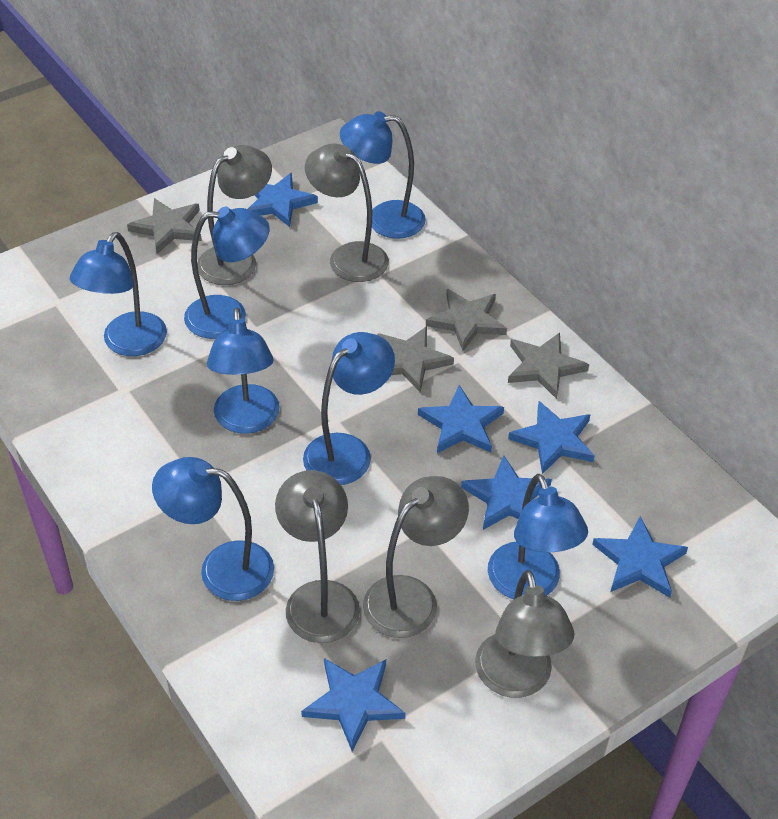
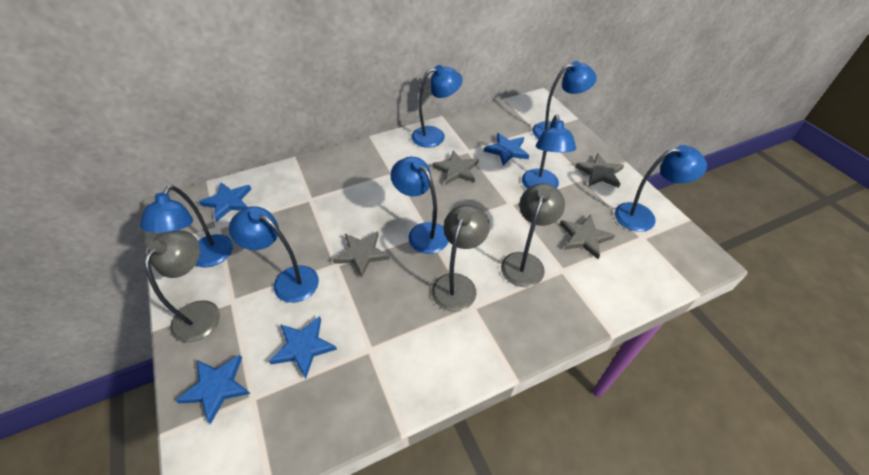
blue star: 6 -> 4
grey lamp: 5 -> 3

